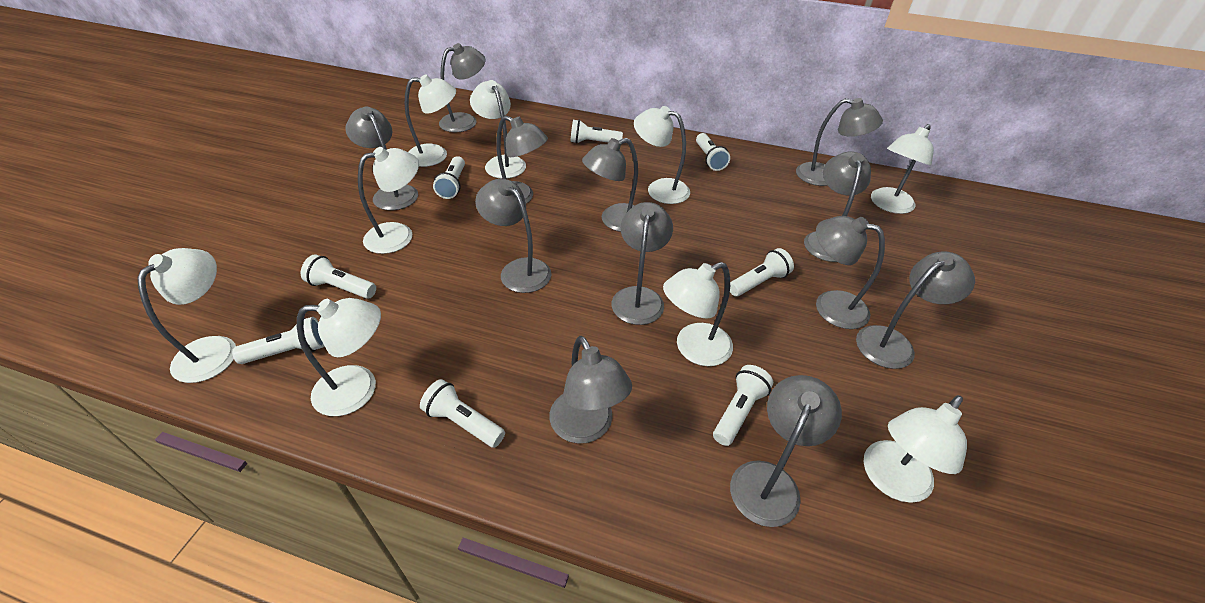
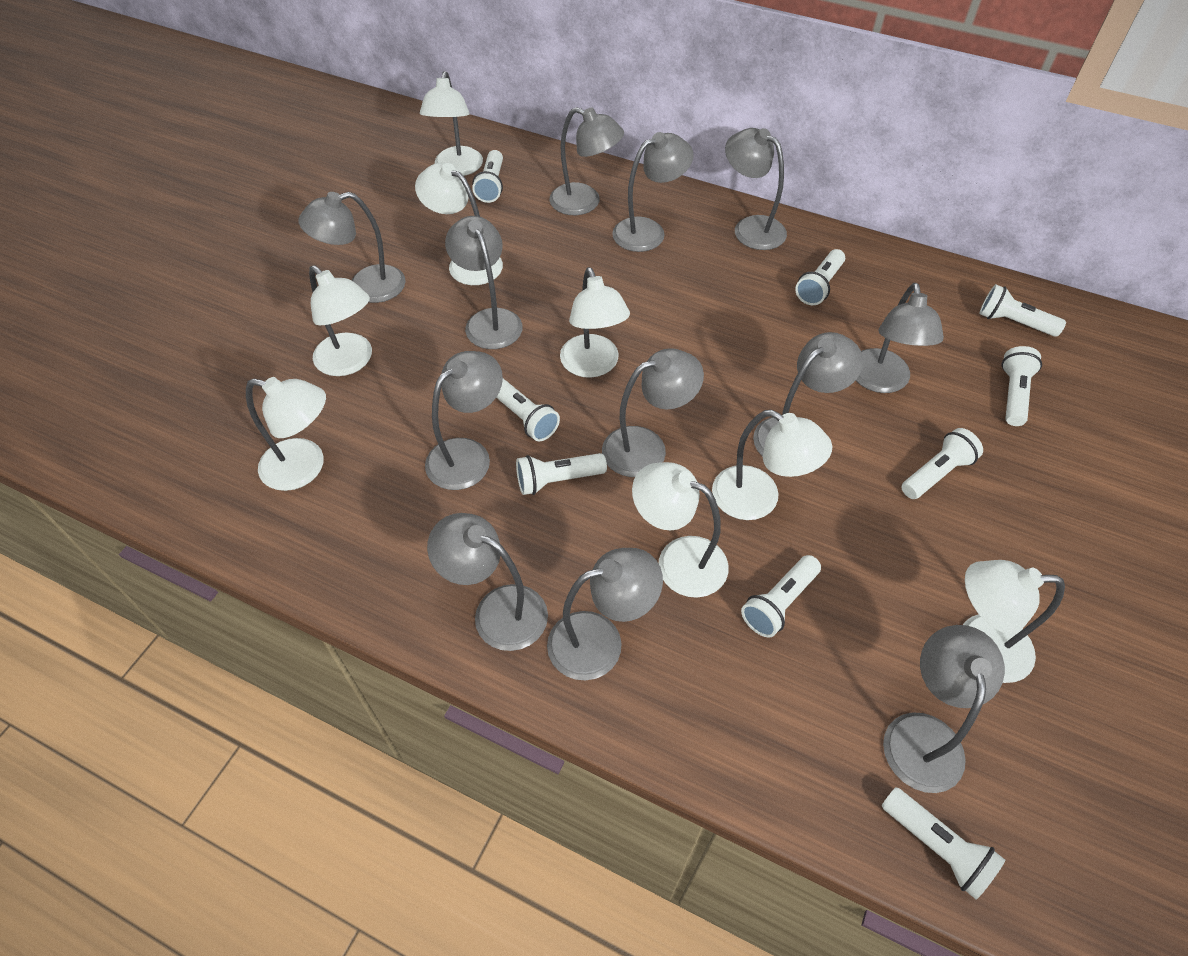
white flashlight: 8 -> 9
white lamp: 9 -> 8

